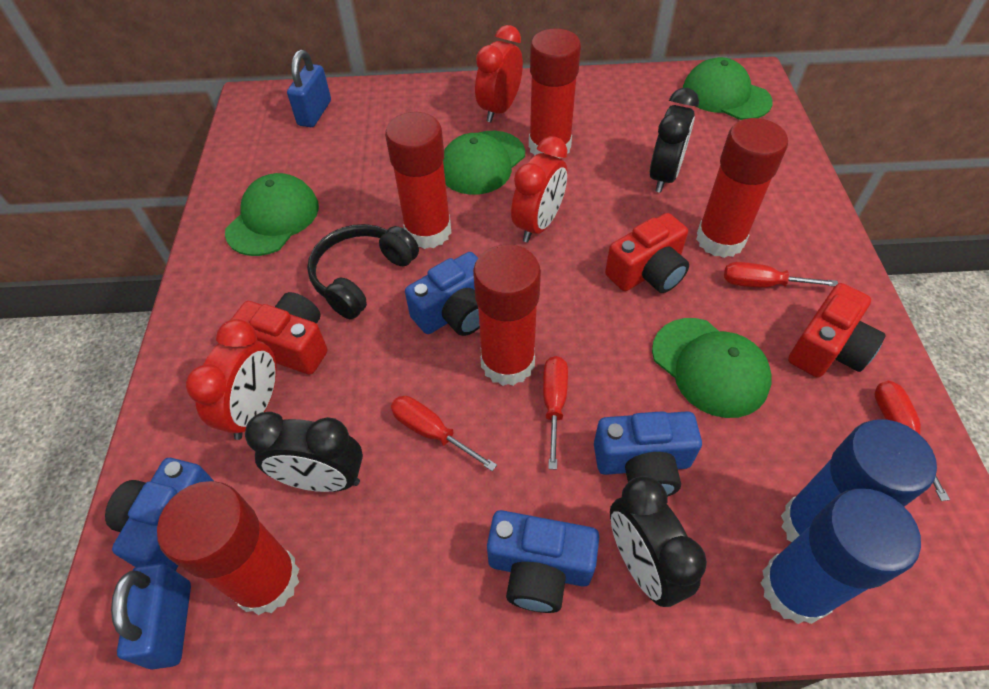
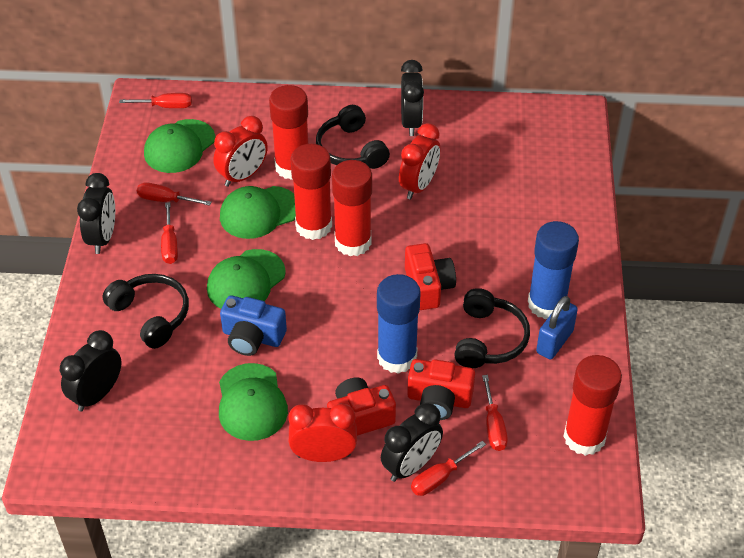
black clock: 3 -> 4
black headphones: 1 -> 3
blue camera: 4 -> 1
blue padlock: 2 -> 1
red glue stick: 5 -> 4
red screwdriver: 4 -> 5

